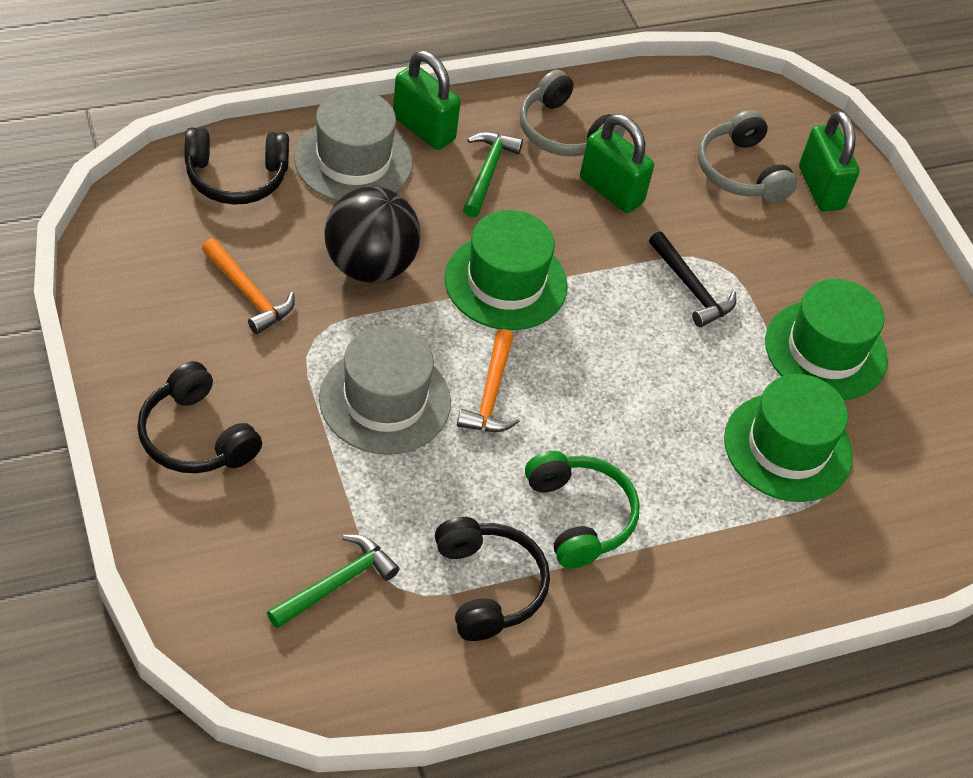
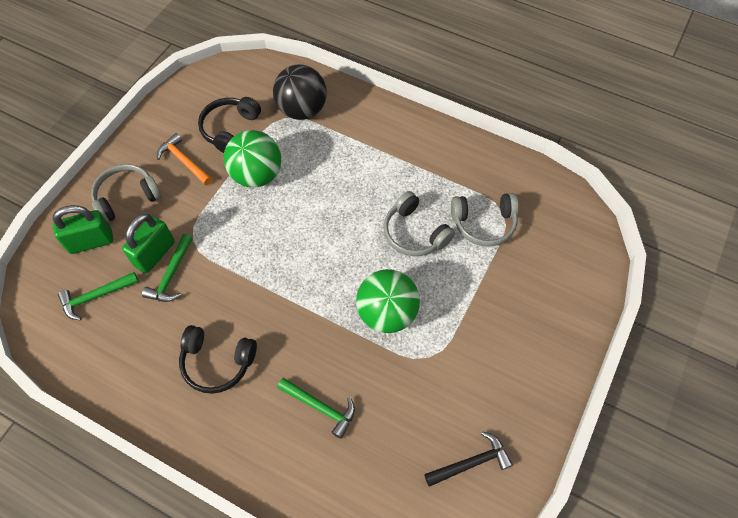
black headphones: 3 -> 2
green ball: 0 -> 2
green hammer: 2 -> 3
green hat: 3 -> 0
green headphones: 1 -> 0
green padlock: 3 -> 2
grey hat: 2 -> 0
grey headphones: 2 -> 3
orange hammer: 2 -> 1

